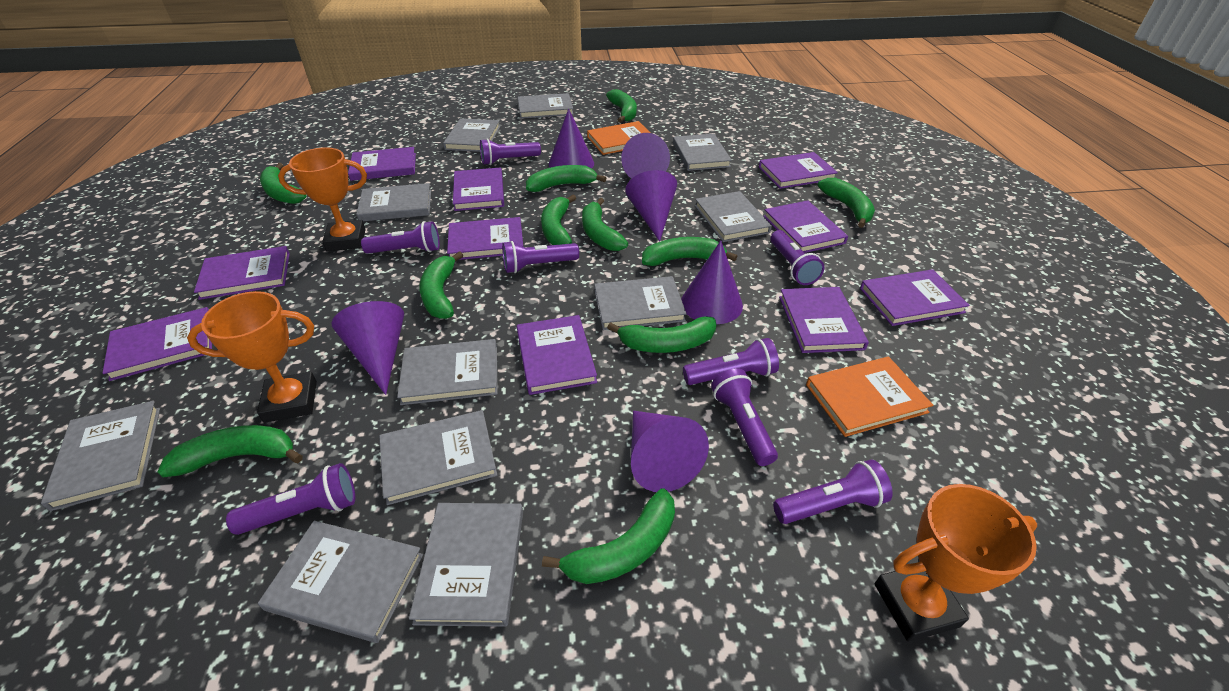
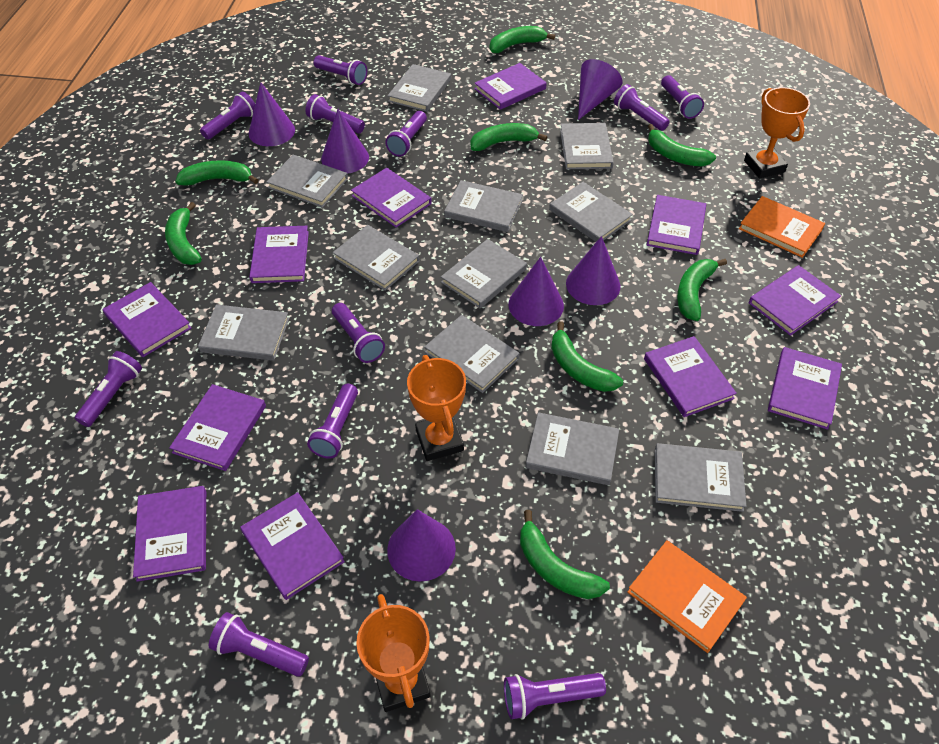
green banana: 11 -> 8
purple book: 10 -> 11
purple flashlight: 8 -> 11

